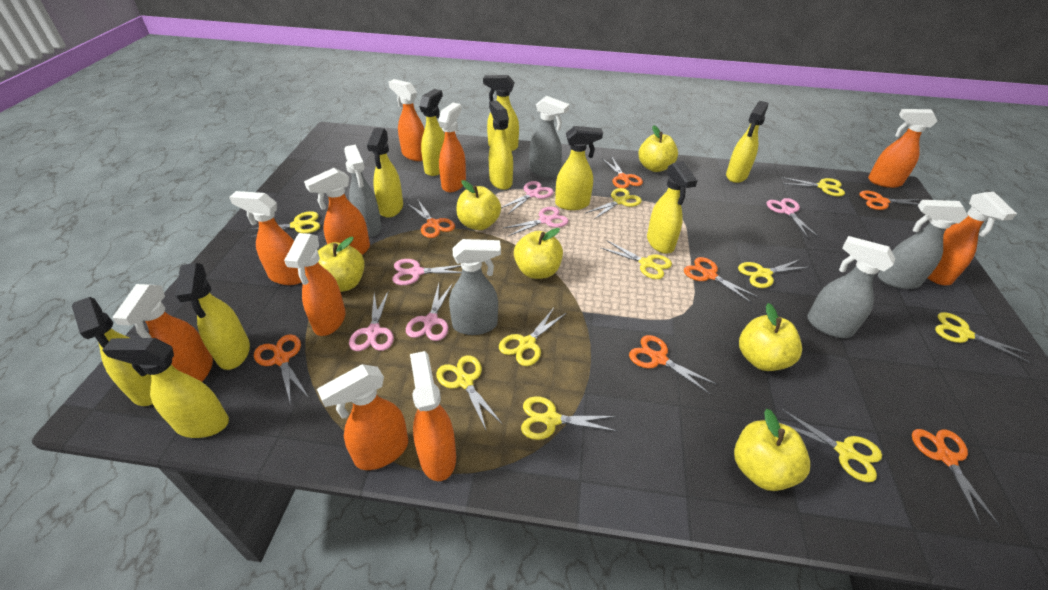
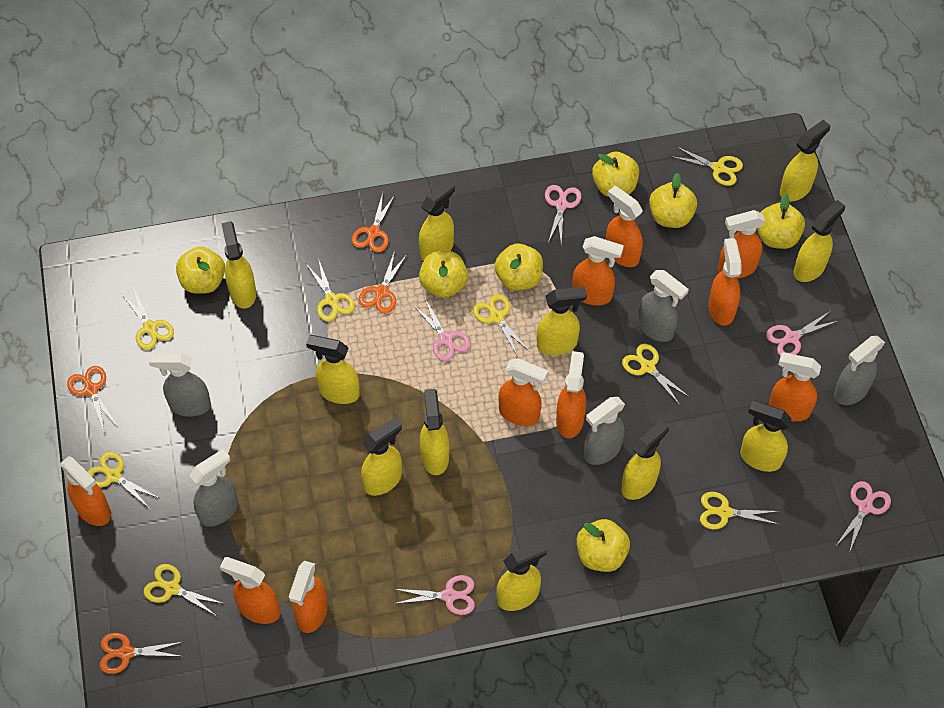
orange scissors: 7 -> 4
pink scissors: 6 -> 5
yellow apple: 6 -> 7
yellow scissors: 10 -> 8
yellow spray bottle: 10 -> 11

